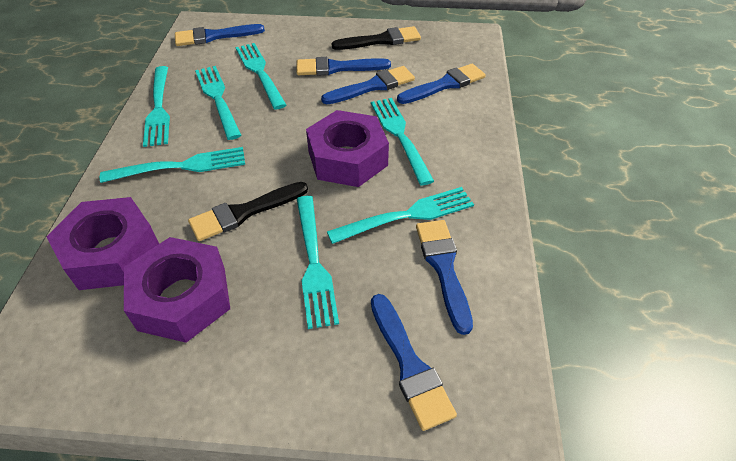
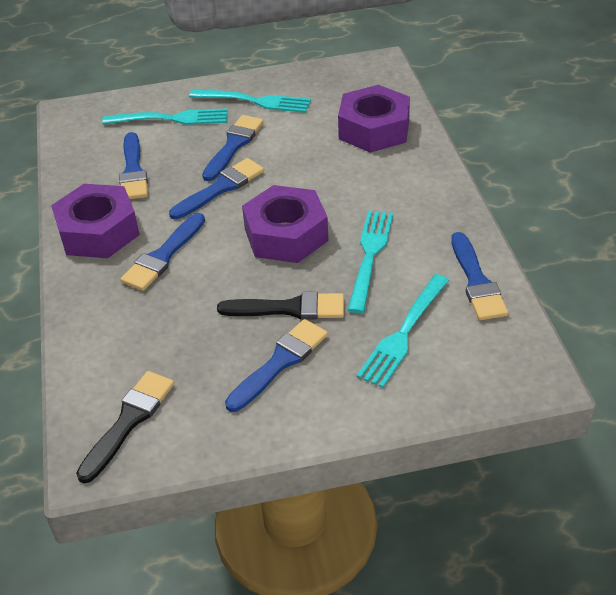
turquoise fork: 7 -> 4

